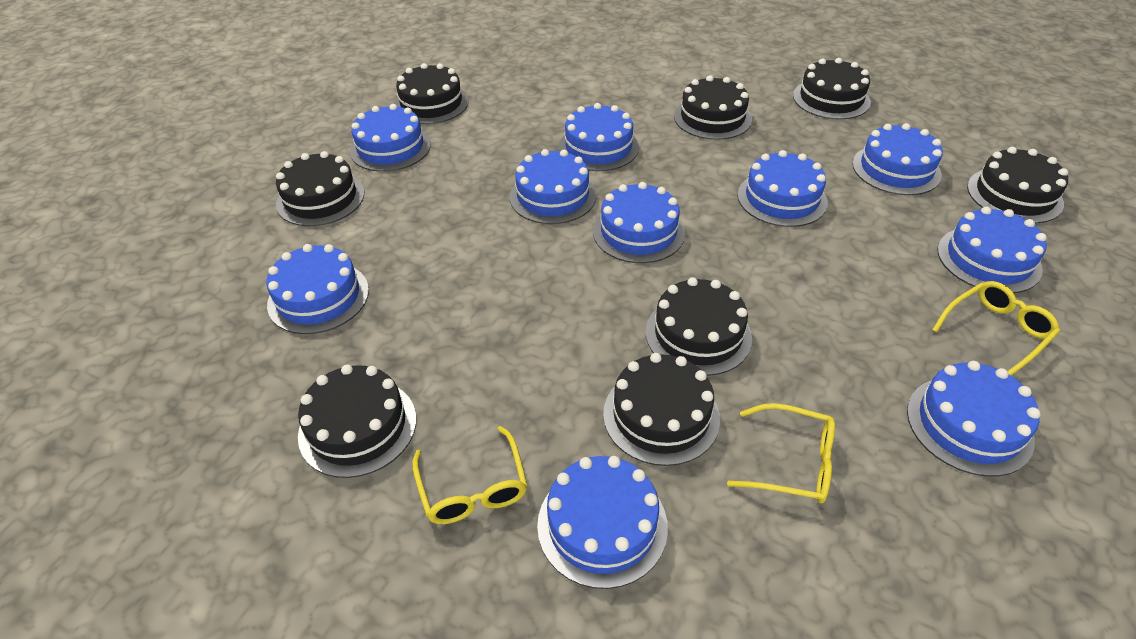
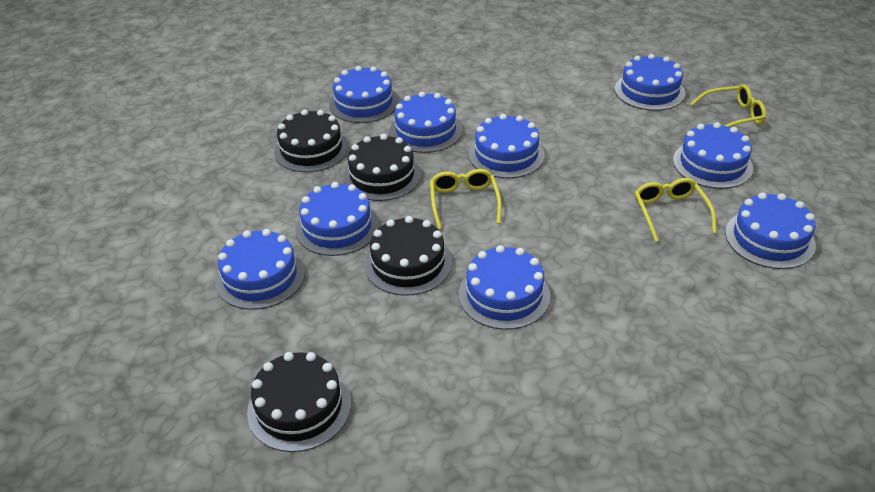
black cake: 8 -> 4
blue cake: 10 -> 9

